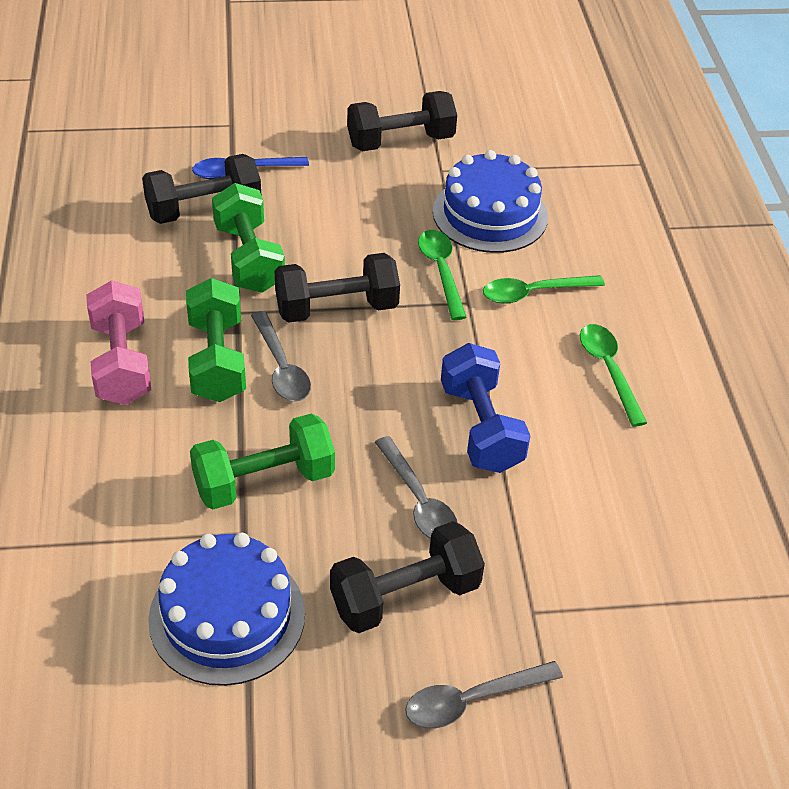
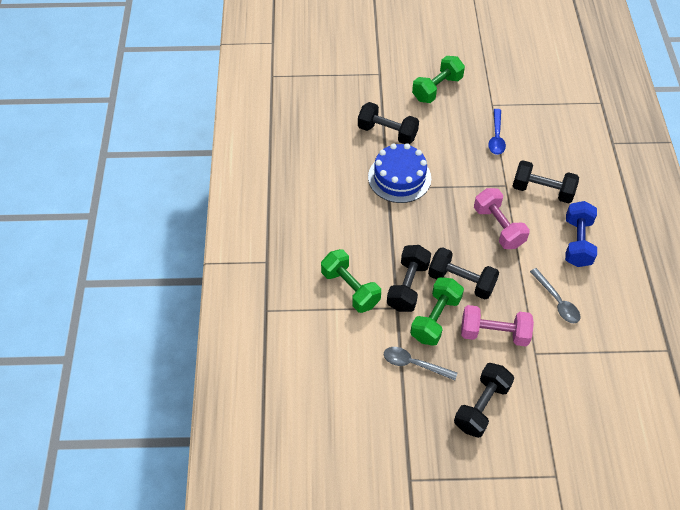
black dumbbell: 4 -> 5
blue cake: 2 -> 1
green spoon: 3 -> 0
grey spoon: 3 -> 2
pink dumbbell: 1 -> 2

